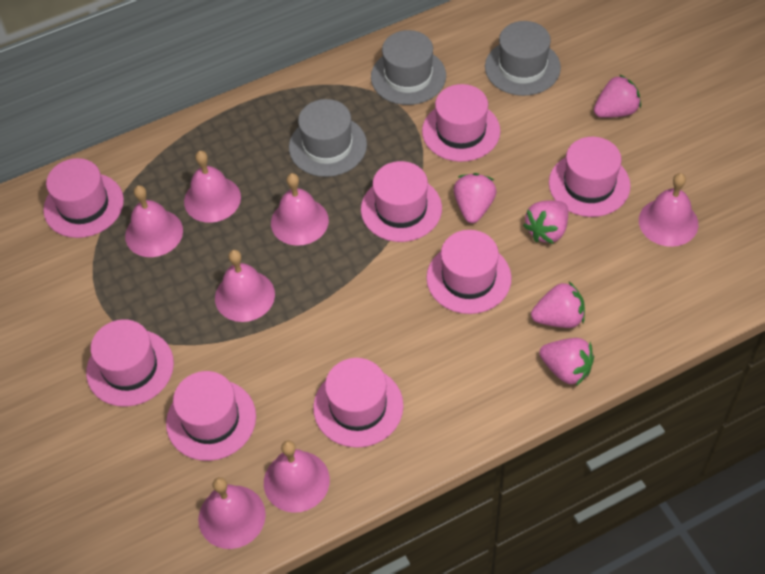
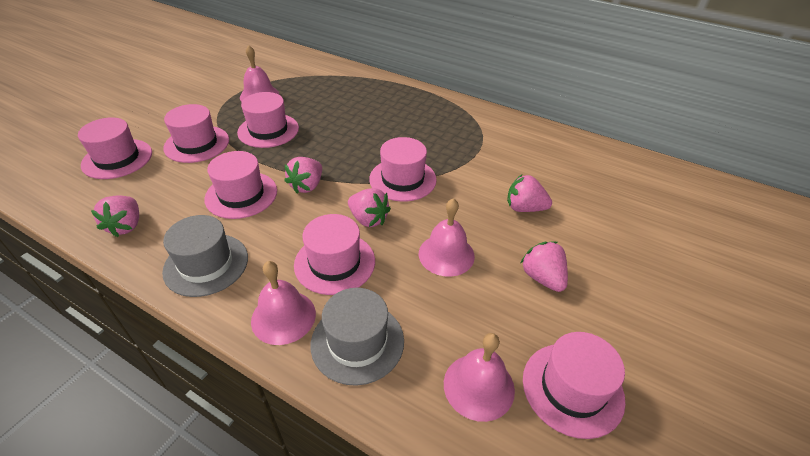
grey hat: 3 -> 2
pink bell: 7 -> 4
pink hat: 8 -> 7

